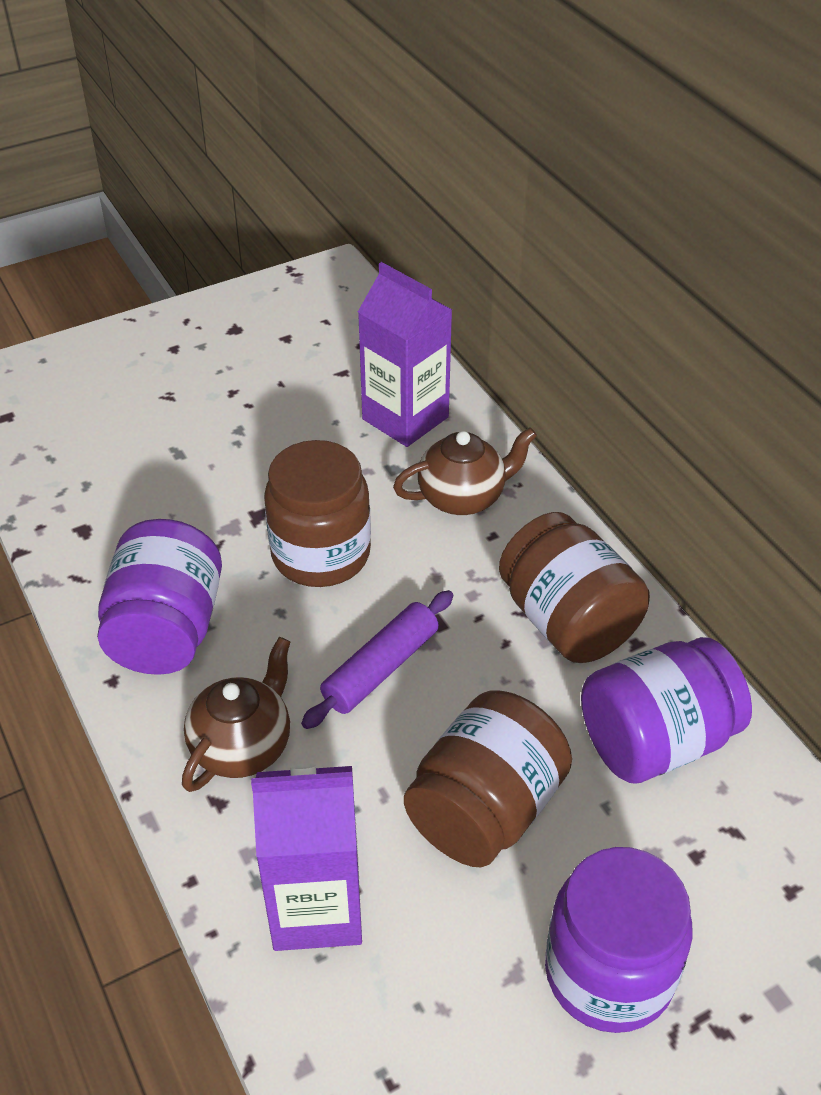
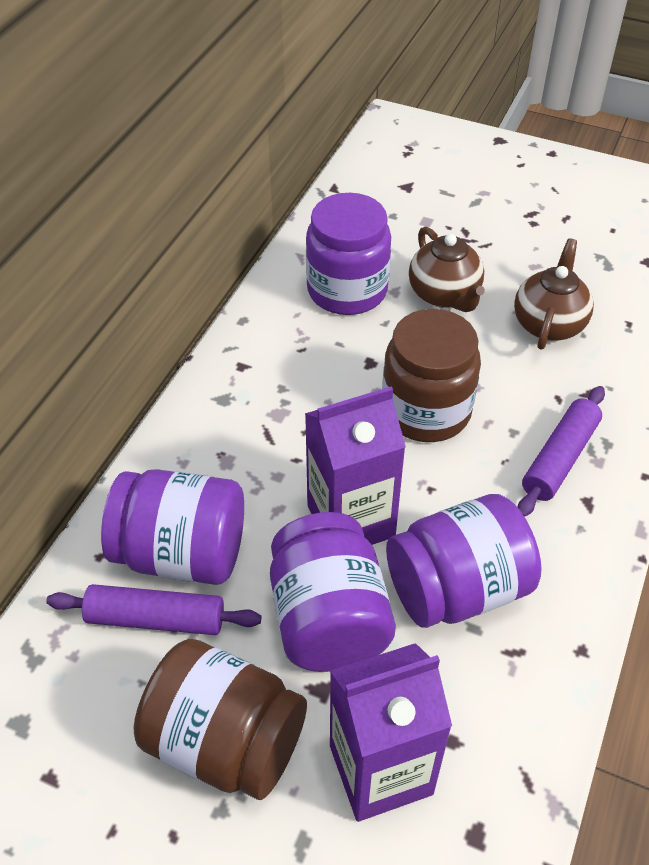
brown jar: 3 -> 2
purple jar: 3 -> 4
purple rolling pin: 1 -> 2

